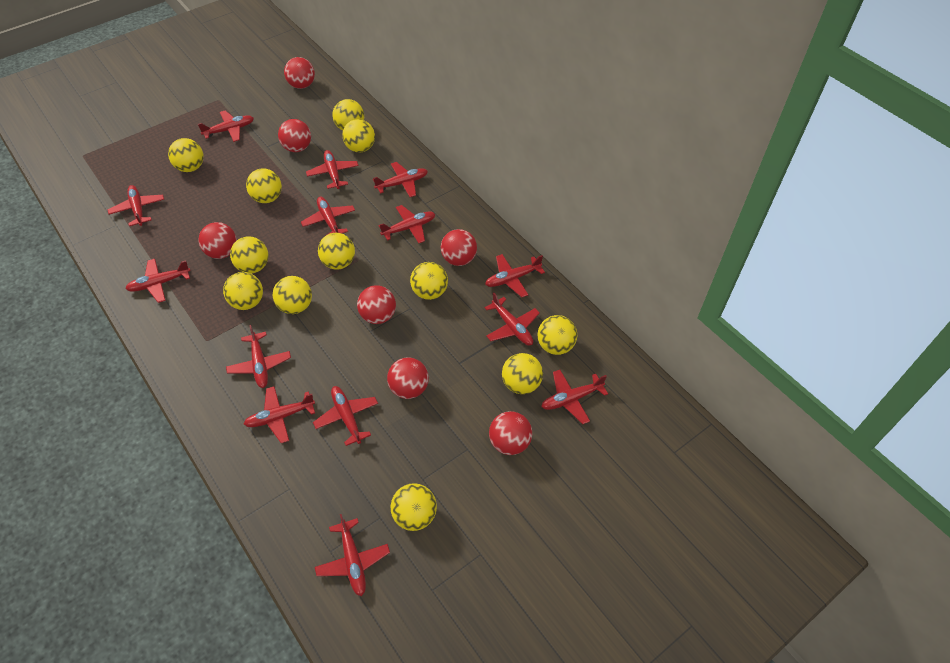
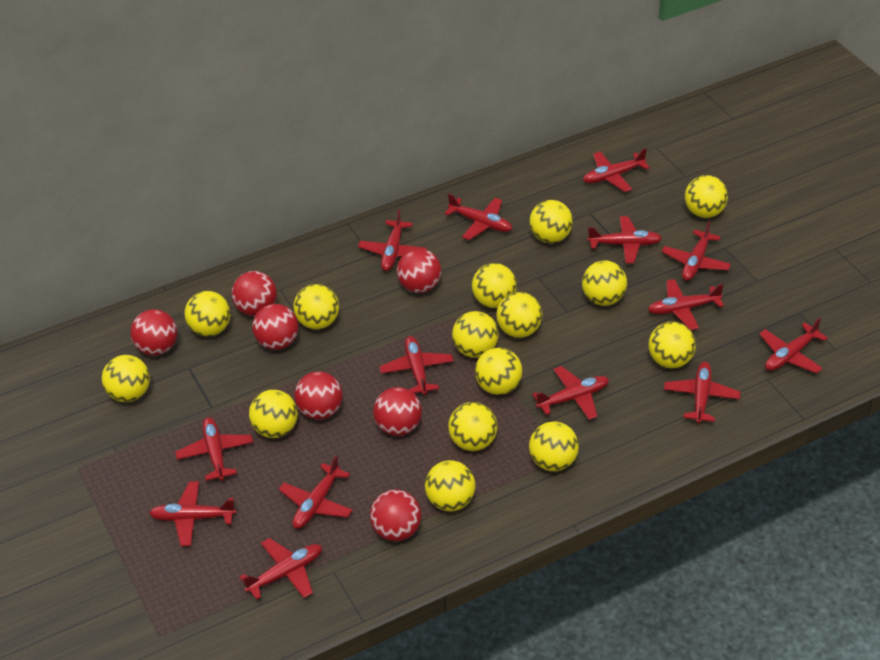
yellow ball: 12 -> 15

